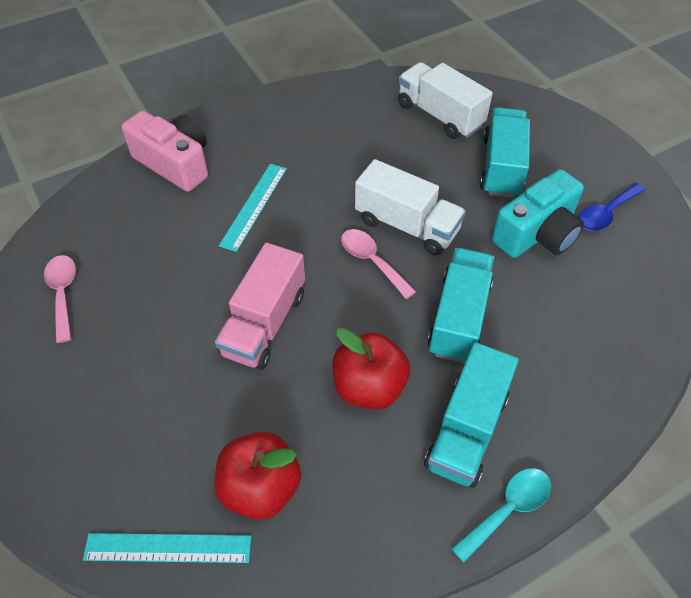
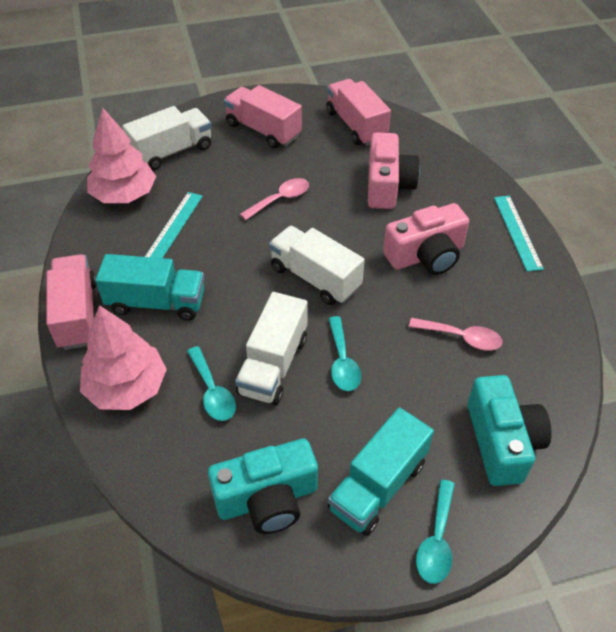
blue spoon: 1 -> 0
pink camera: 1 -> 2
pink tree: 0 -> 2
pink truck: 1 -> 3
red apple: 2 -> 0
turquoise camera: 1 -> 2
turquoise spoon: 1 -> 3
turquoise truck: 3 -> 2
white truck: 2 -> 3

